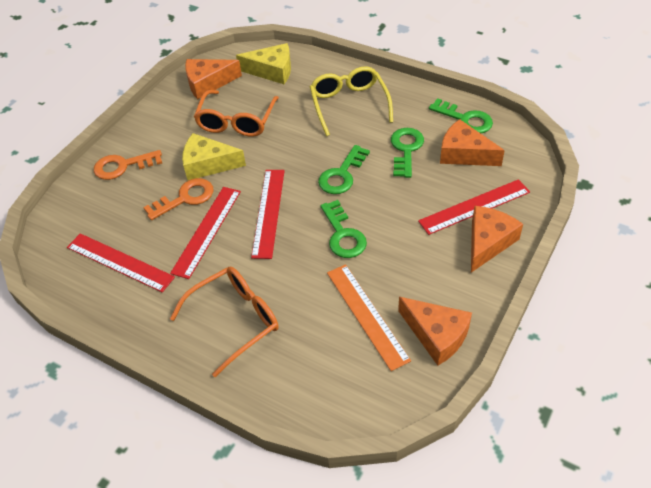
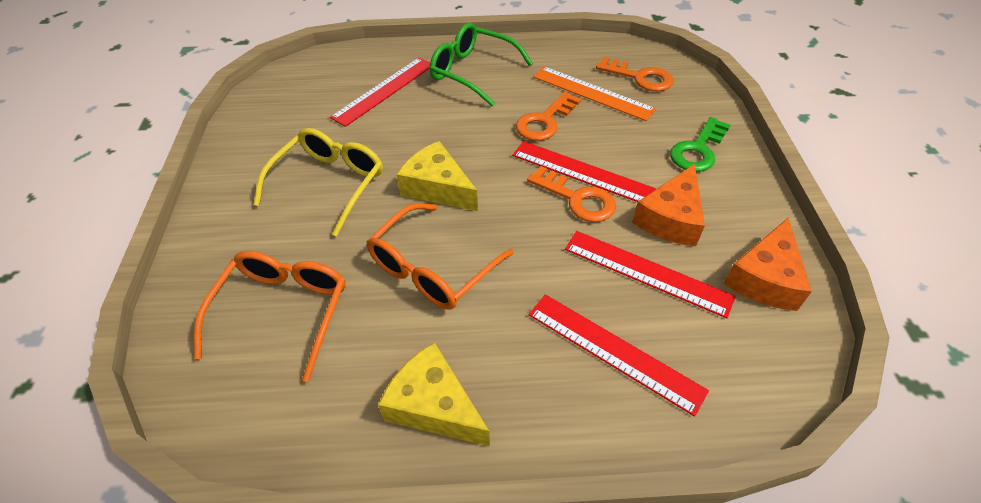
green glasses: 0 -> 1
green key: 4 -> 1
orange cheese: 4 -> 2
orange key: 2 -> 3

